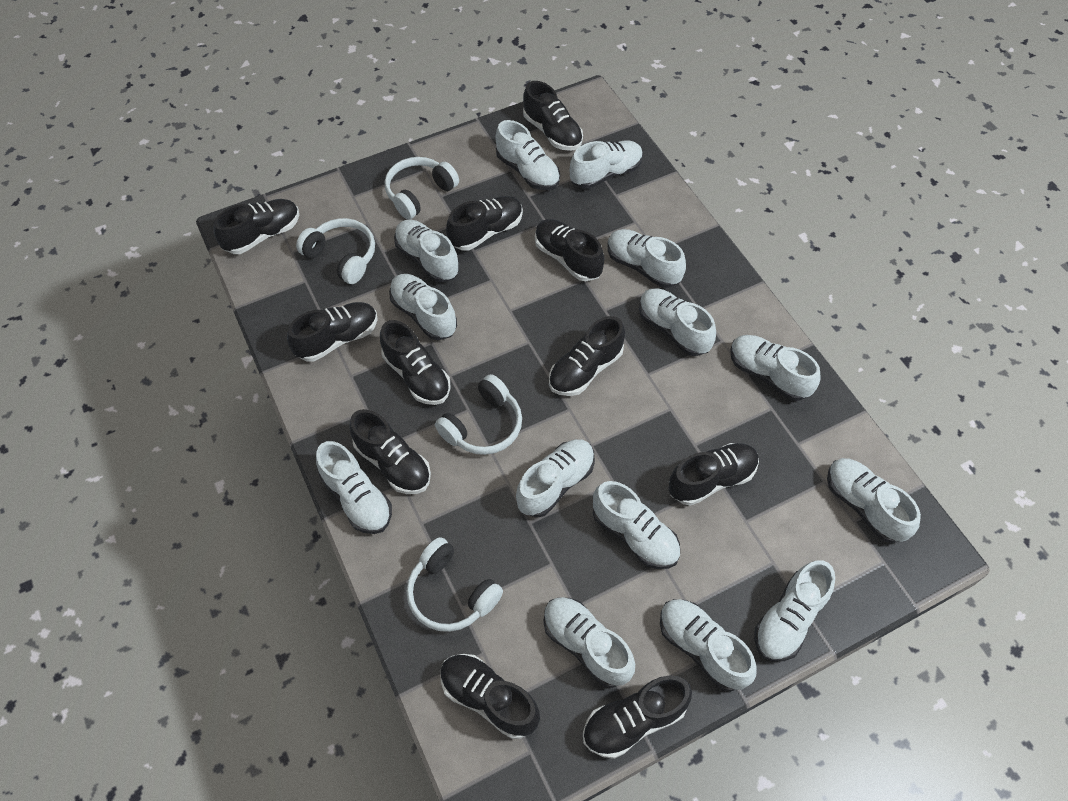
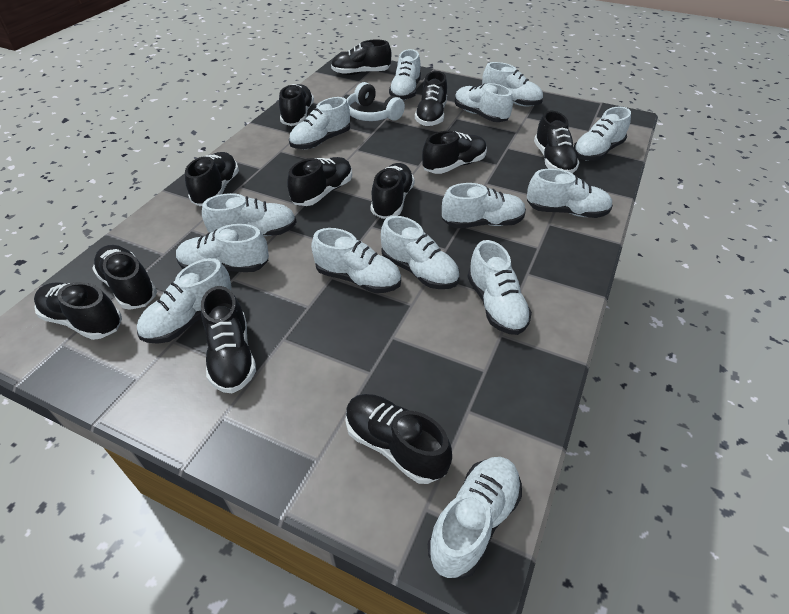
black shoe: 11 -> 12
white headphones: 4 -> 1

